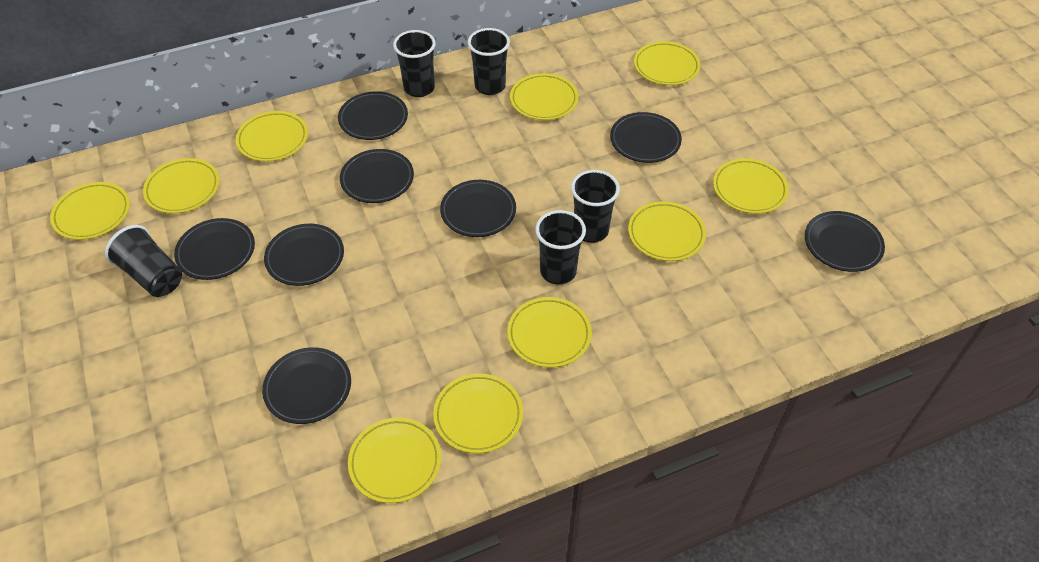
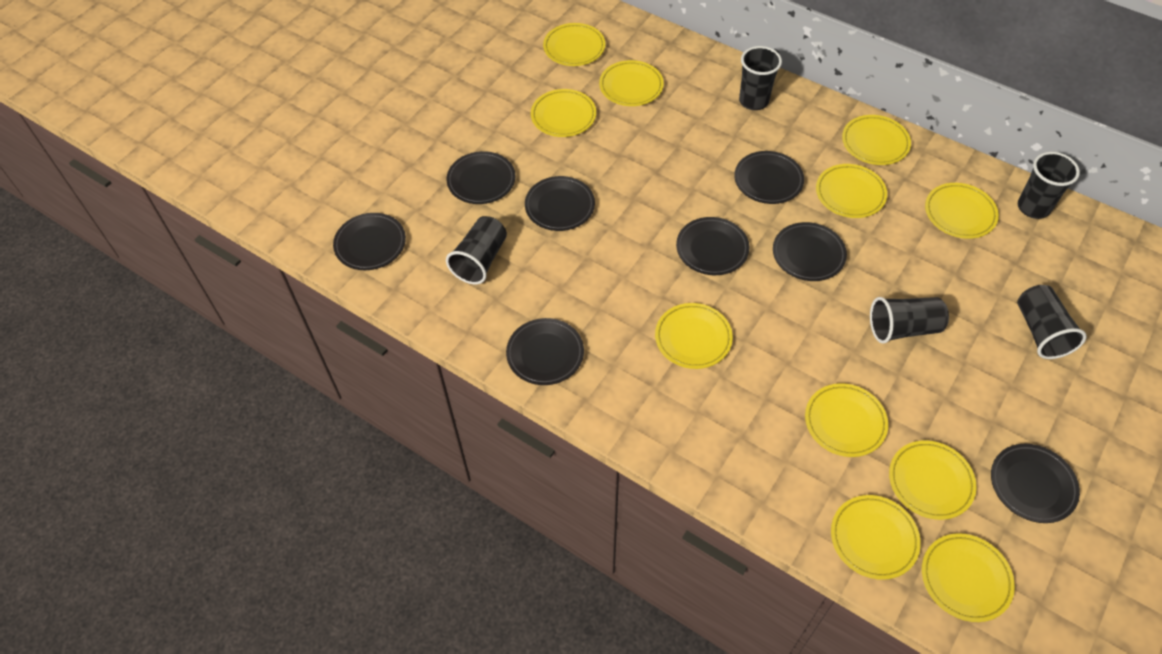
yellow plate: 10 -> 11

